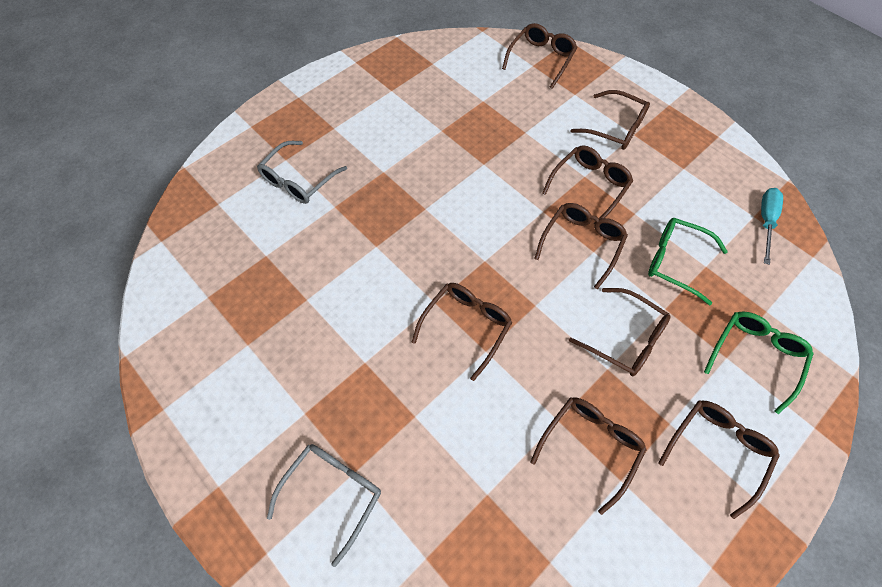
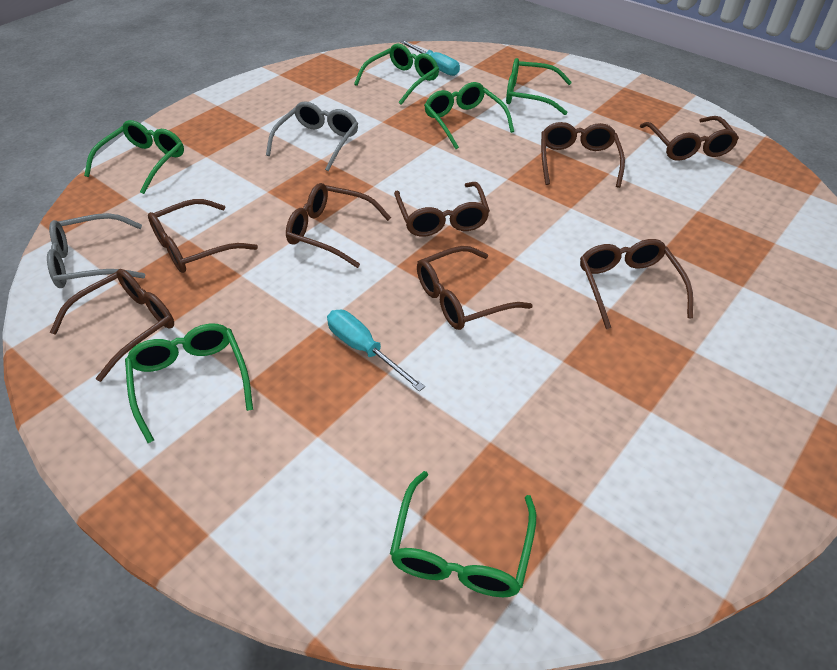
green glasses: 2 -> 6
turquoise screwdriver: 1 -> 2

